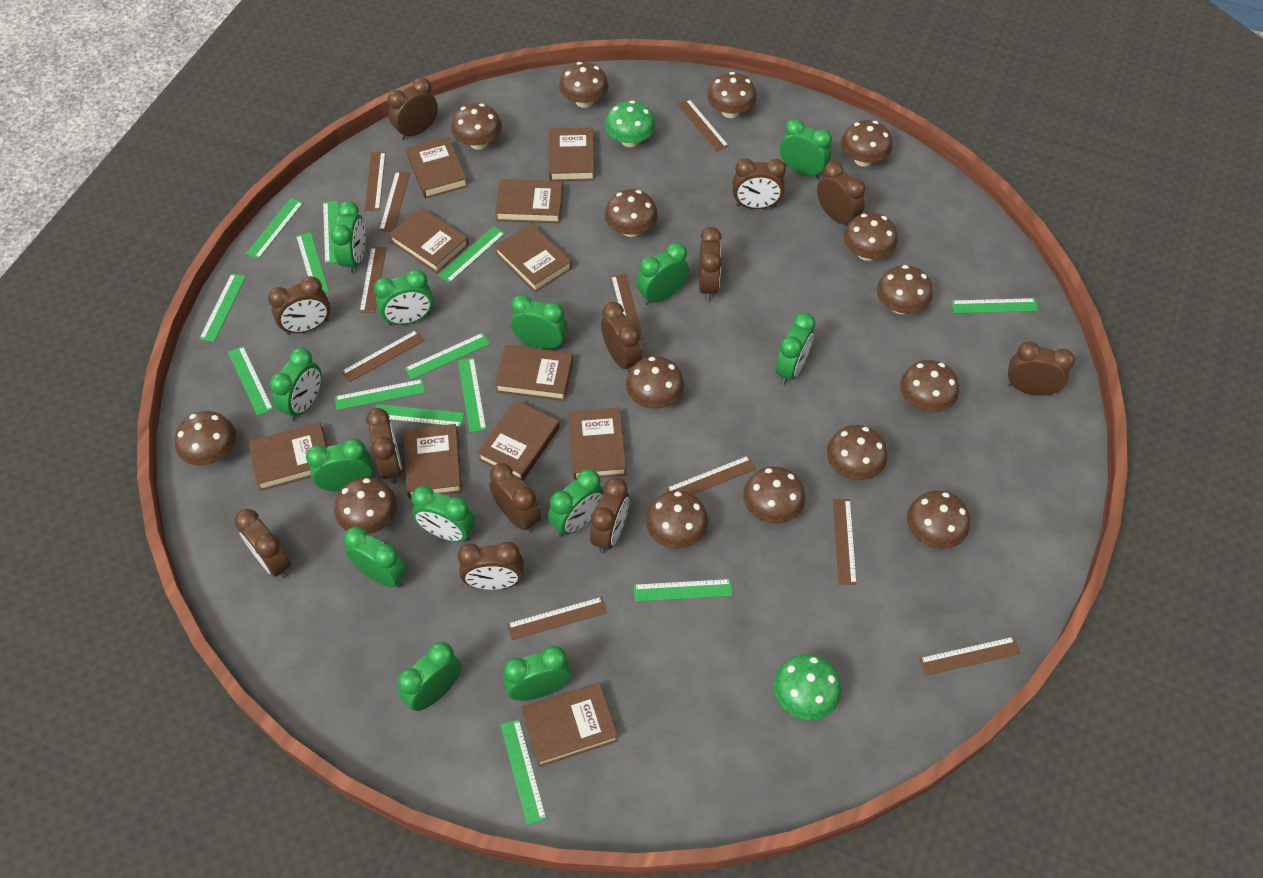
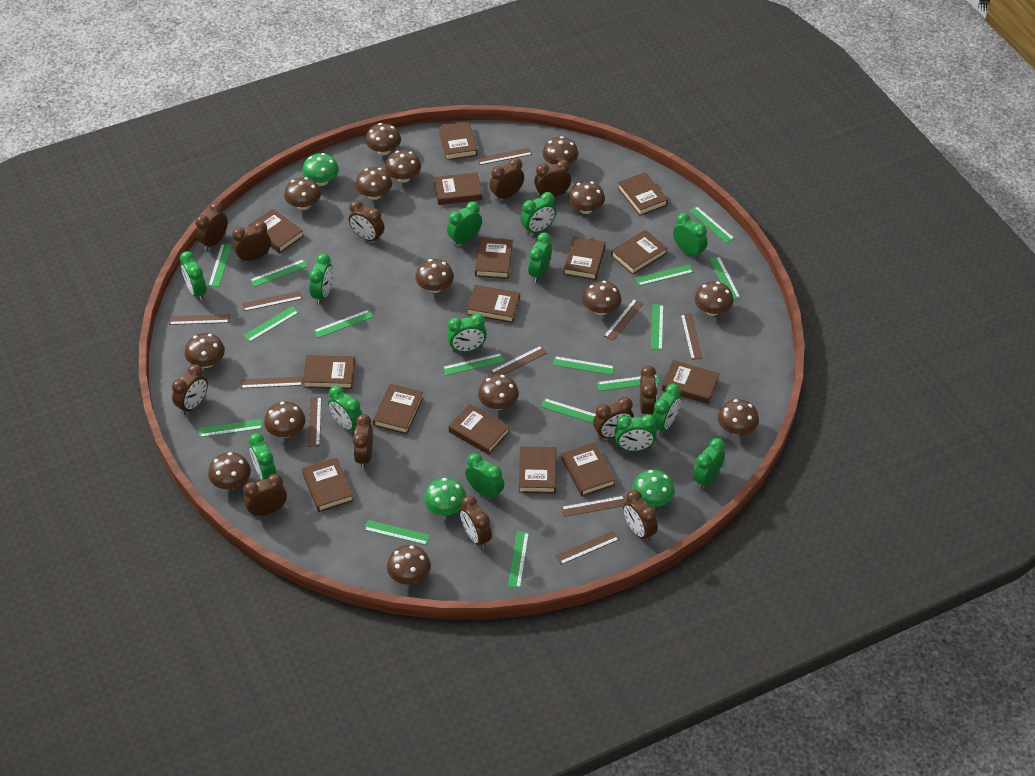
brown book: 11 -> 15
green mushroom: 2 -> 3
green ruler: 13 -> 15

